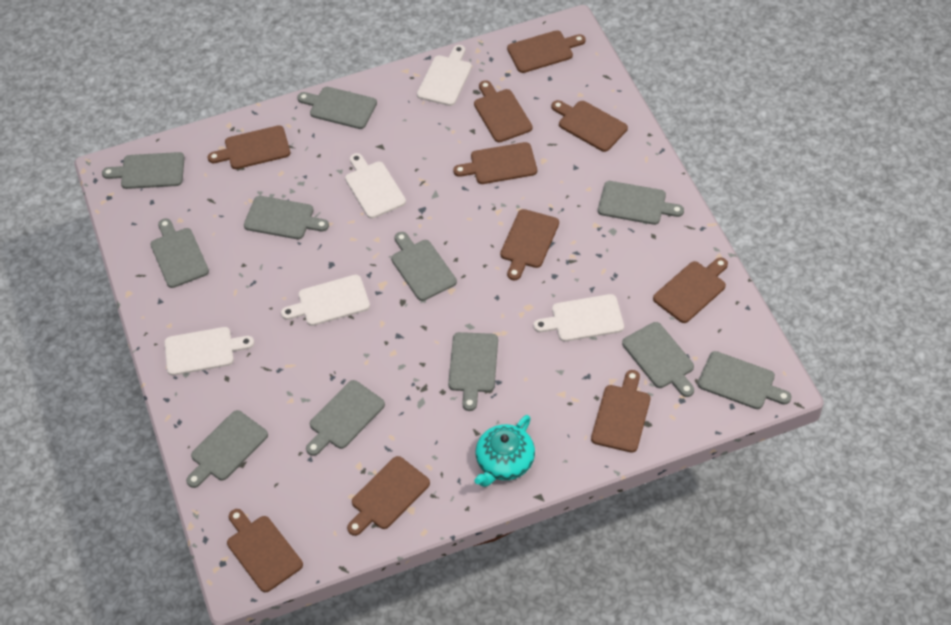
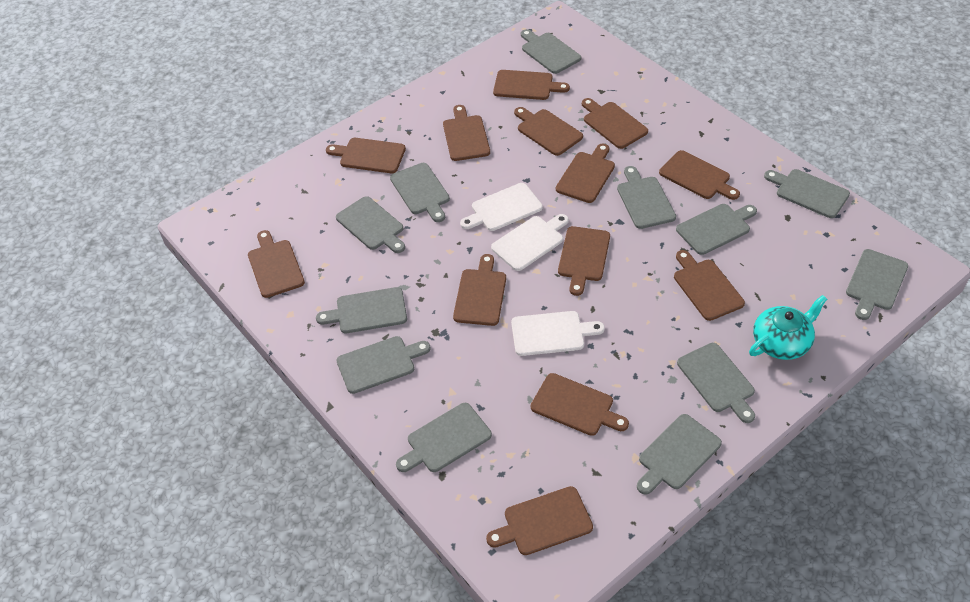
brown cutting board: 10 -> 13
grey cutting board: 11 -> 12
white cutting board: 5 -> 3

